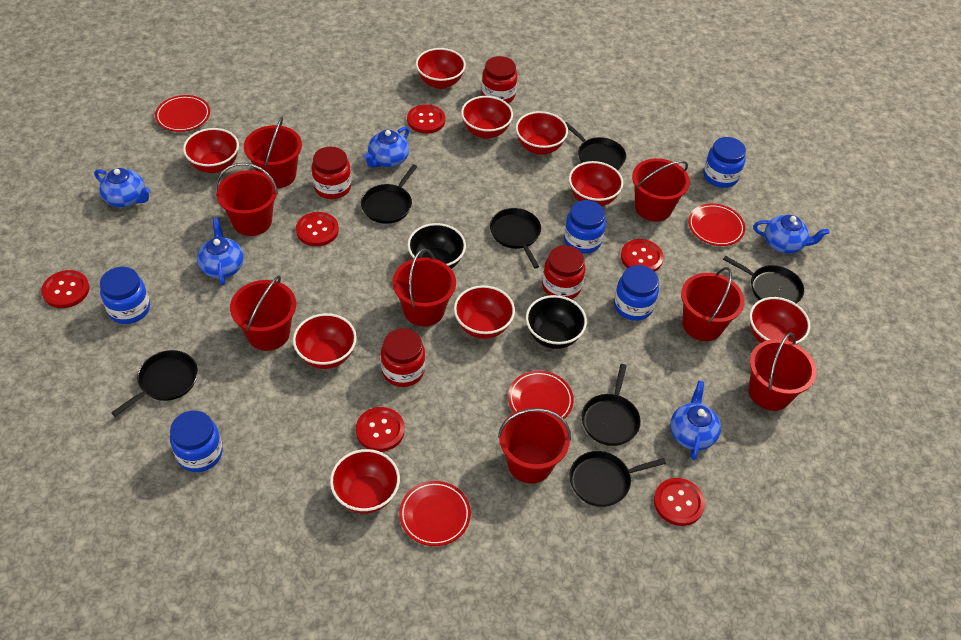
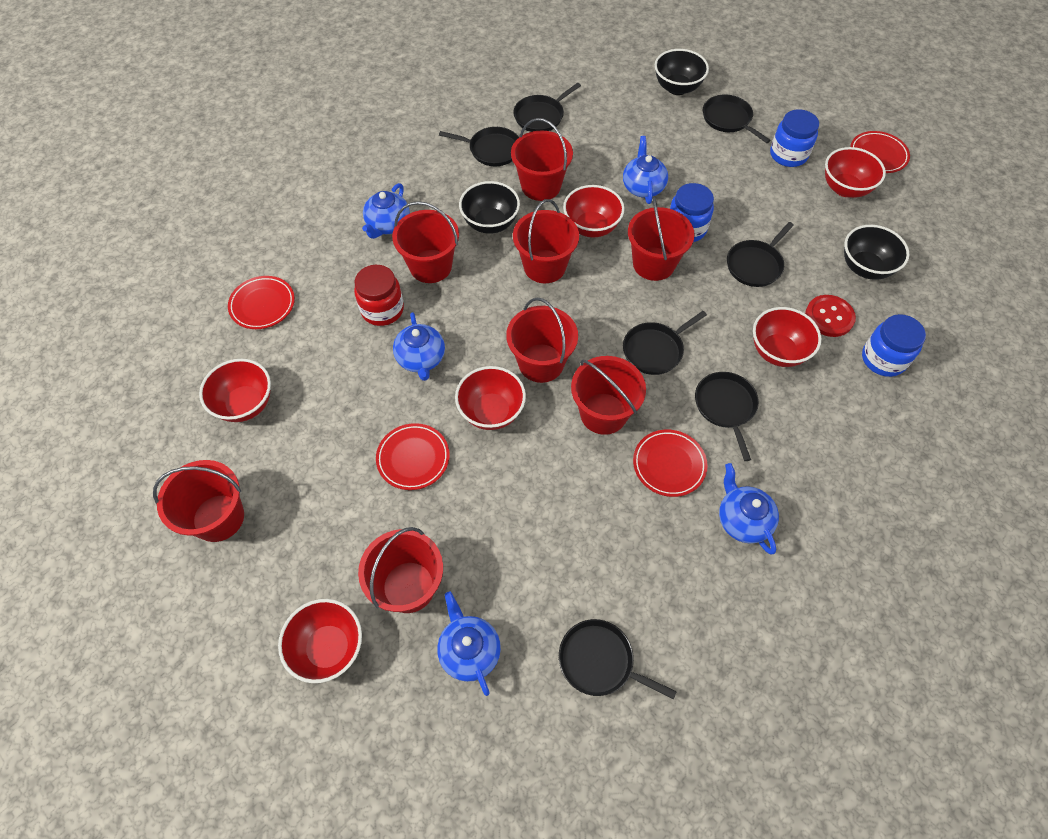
black bowl: 2 -> 3
blue jar: 5 -> 3
red bowl: 9 -> 6
red button: 6 -> 1
red jar: 4 -> 1

